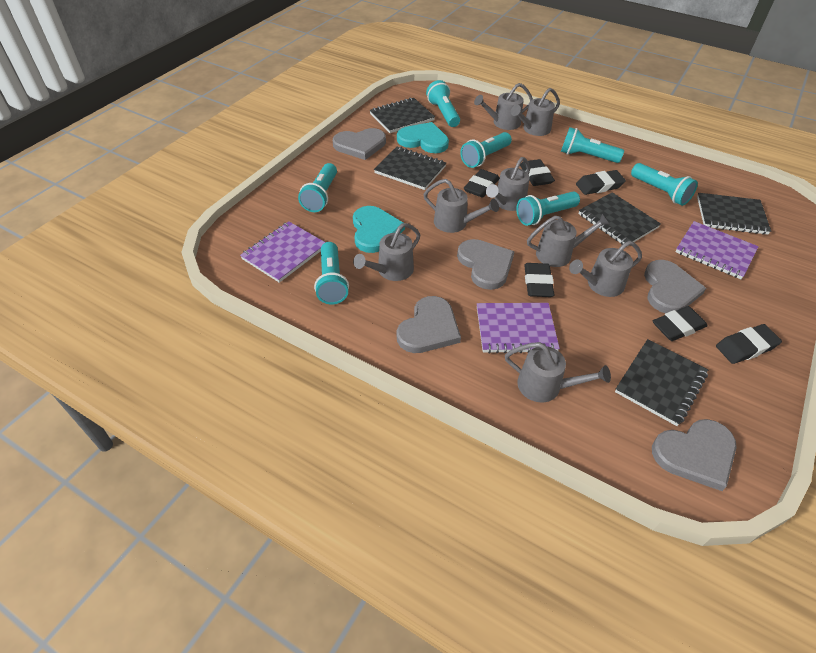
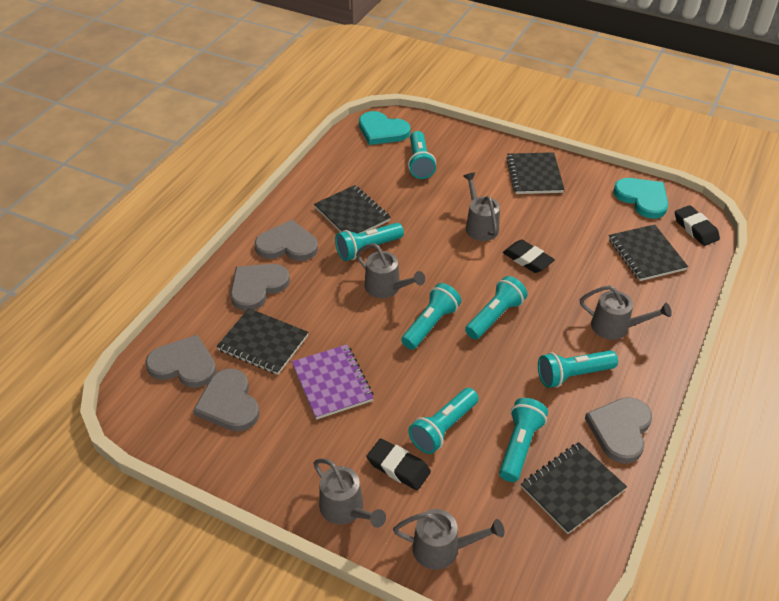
black eraser: 6 -> 3
grey watering can: 8 -> 5
purple notebook: 3 -> 1

